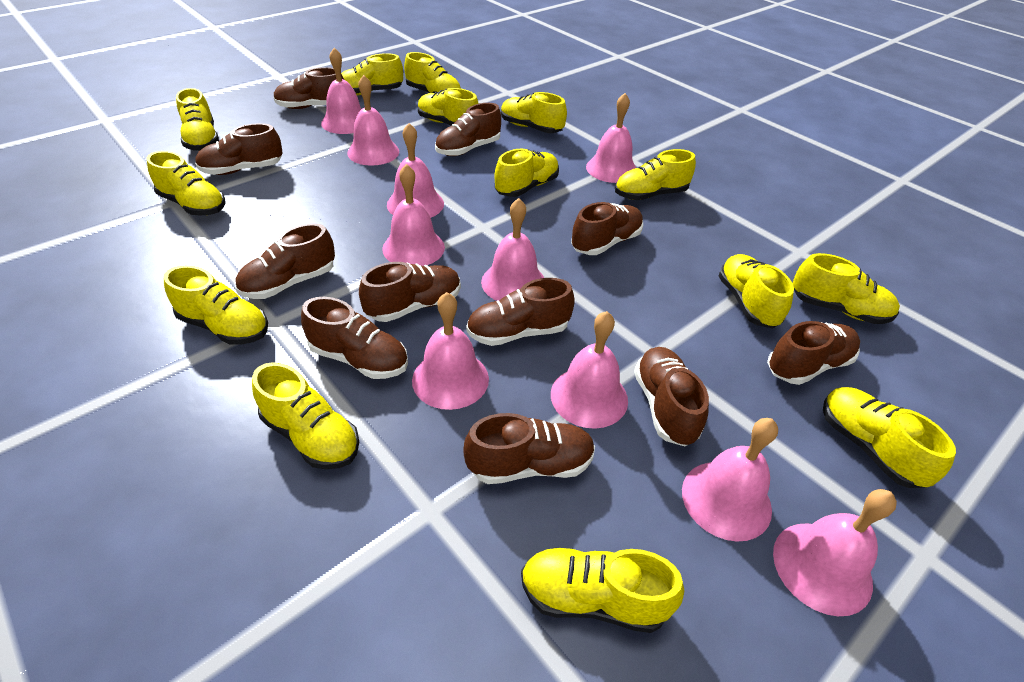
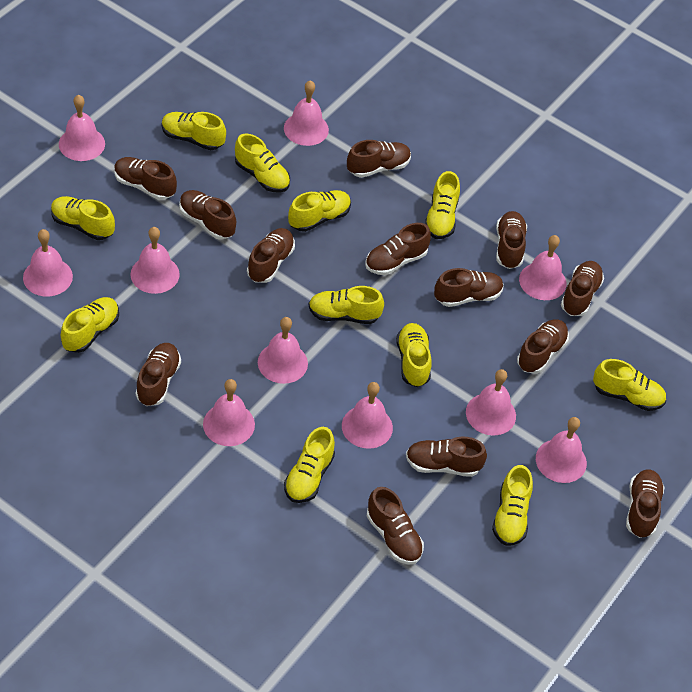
brown shoe: 11 -> 13
yellow shoe: 14 -> 11

